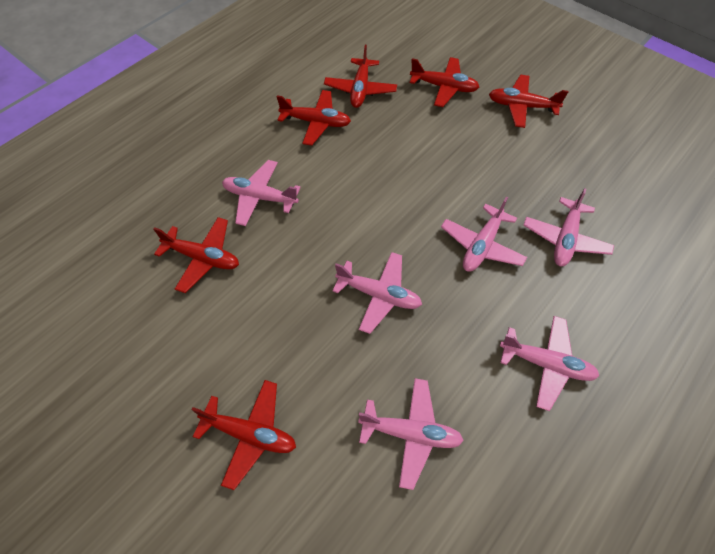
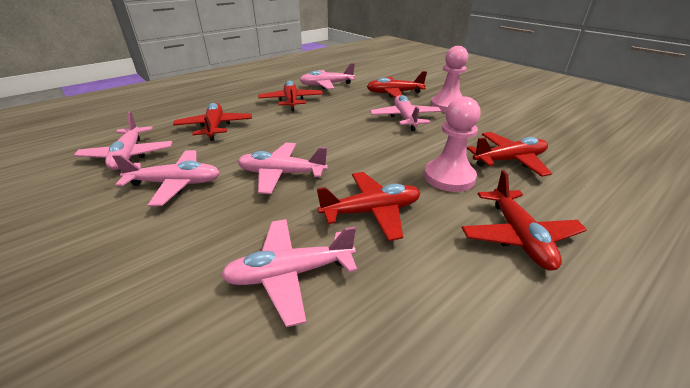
pink pawn: 0 -> 2

